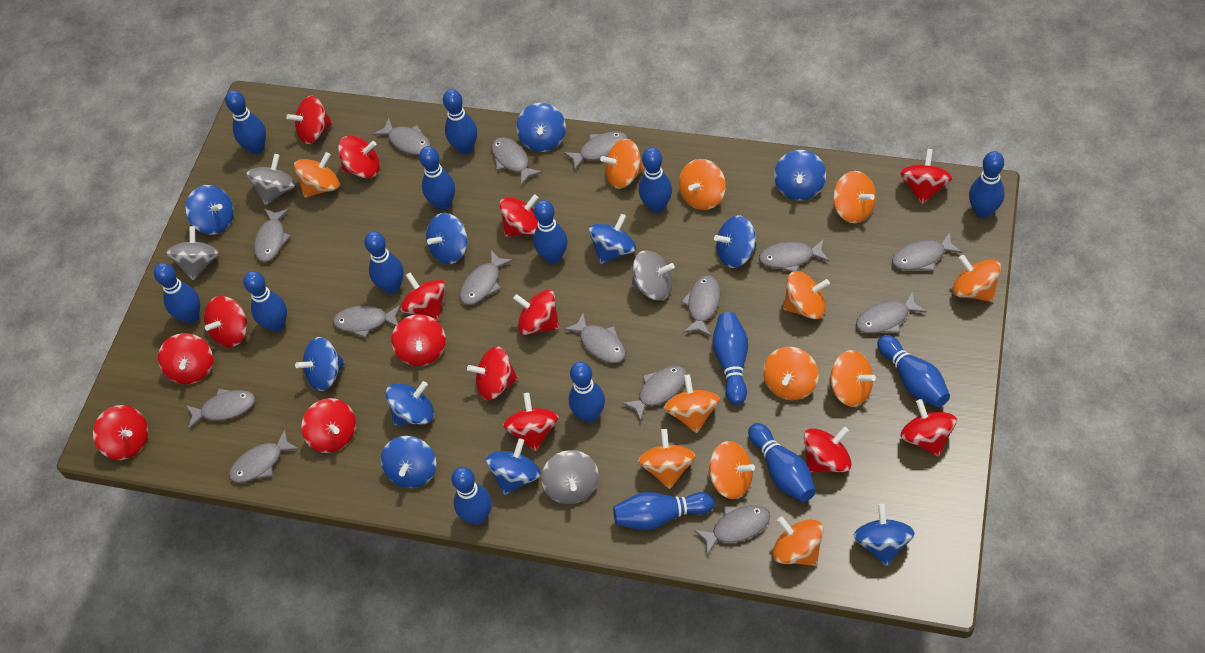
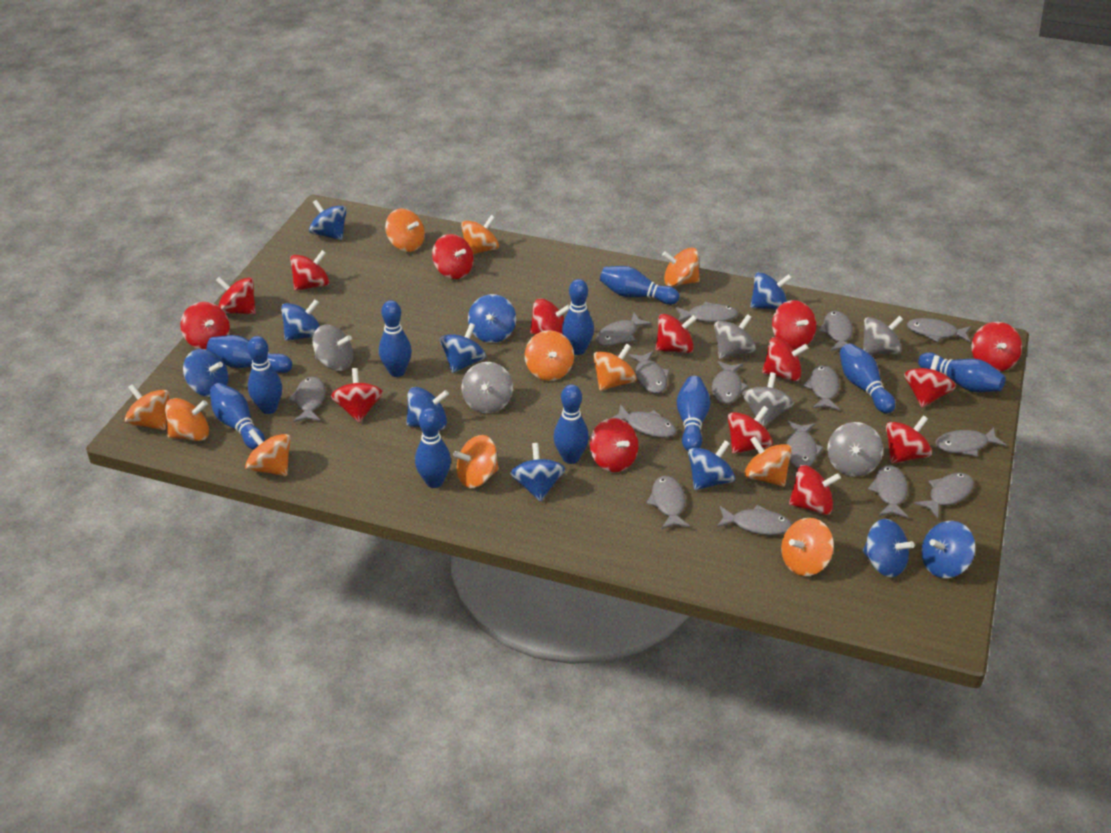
blue bowling pin: 15 -> 11
grey spinning top: 4 -> 6
orange spinning top: 12 -> 11

